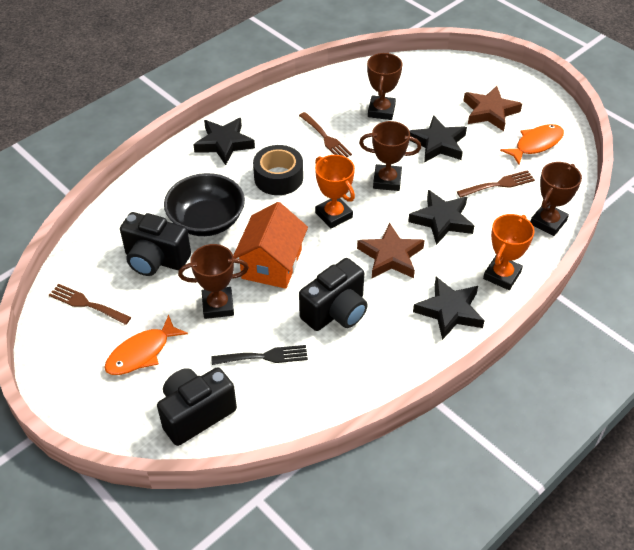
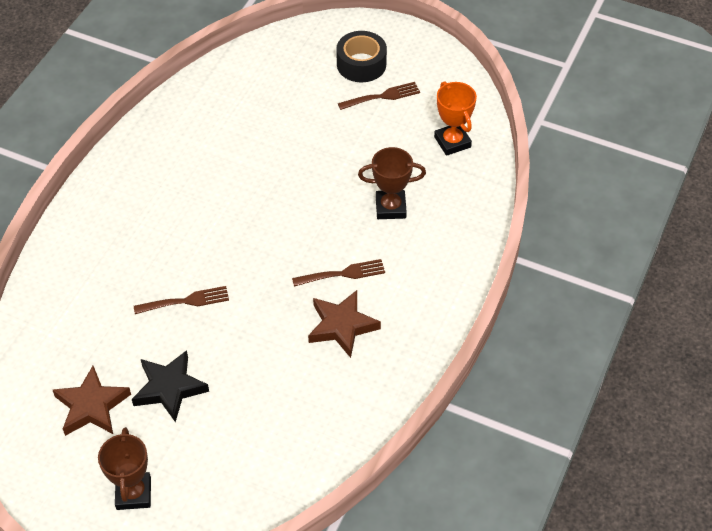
black bowl: 1 -> 0
black camera: 3 -> 0
black fork: 1 -> 0
black star: 4 -> 1
brown trophy: 4 -> 2
orange fish: 2 -> 0
orange house: 1 -> 0
orange trophy: 2 -> 1

